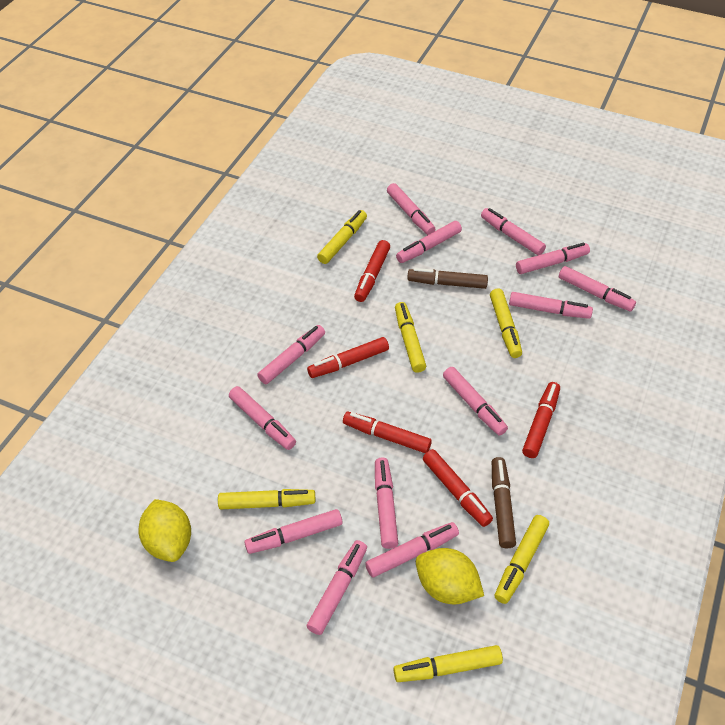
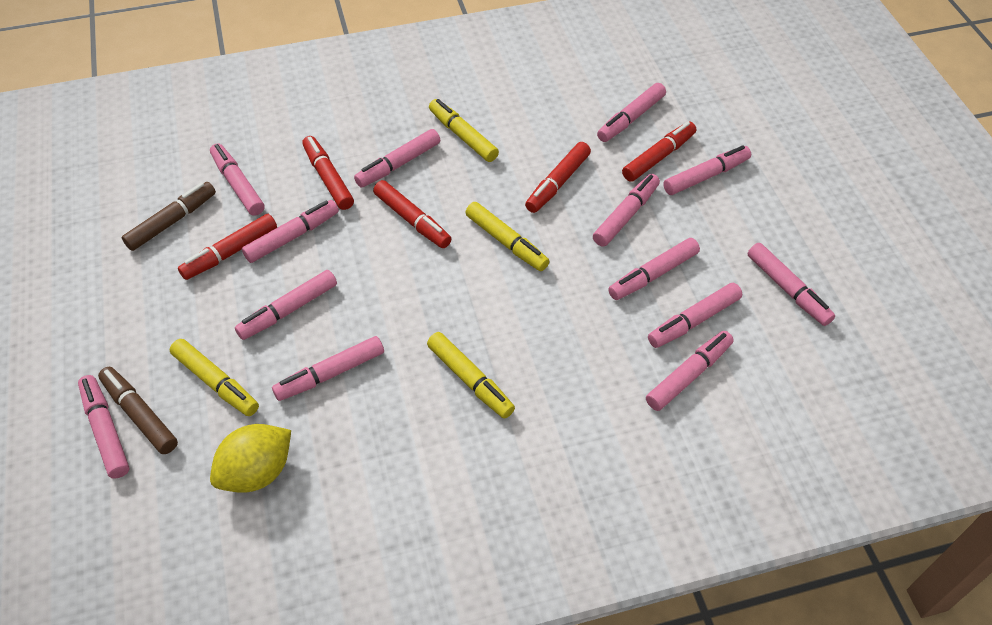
yellow lemon: 2 -> 1
yellow marker: 6 -> 4

